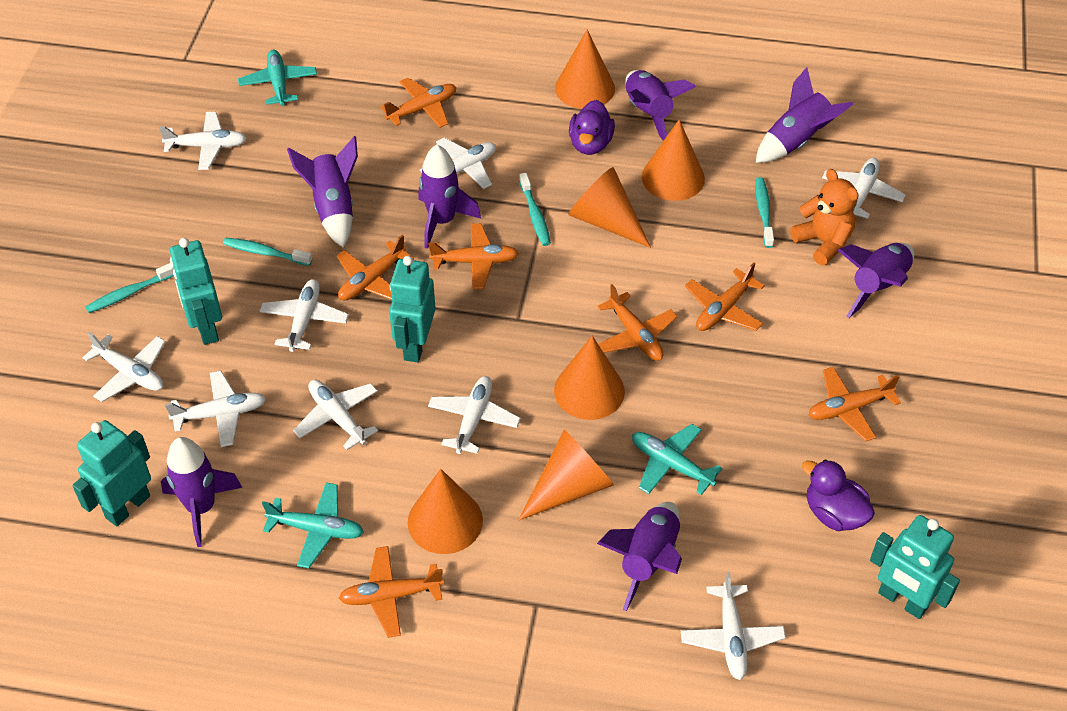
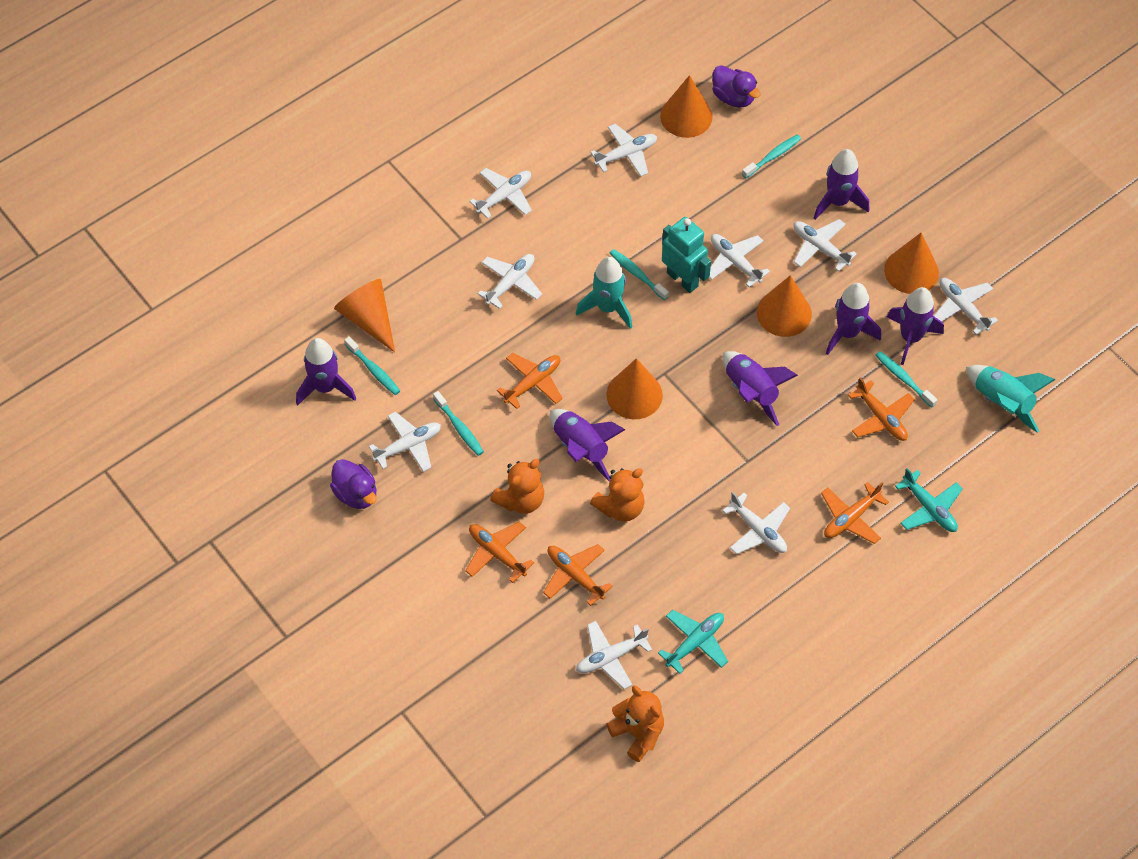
orange cone: 6 -> 5
orange plane: 7 -> 5
orange teddy bear: 1 -> 3
purple rocket: 7 -> 6
turquoise plane: 3 -> 2
turquoise robot: 4 -> 1
turquoise rocket: 0 -> 2
turquoise toothbrush: 4 -> 5

